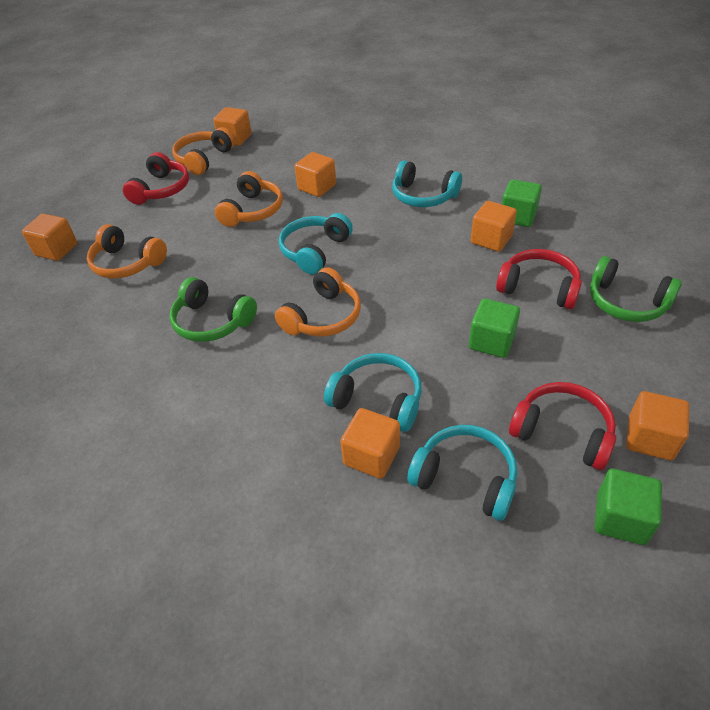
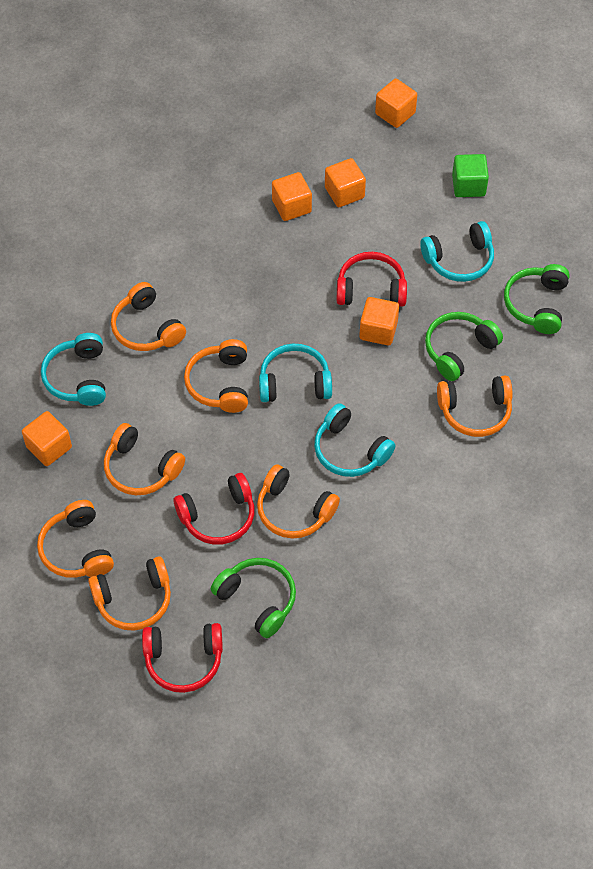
green cube: 3 -> 1
green headphones: 2 -> 3
orange cube: 6 -> 5
orange headphones: 4 -> 7

